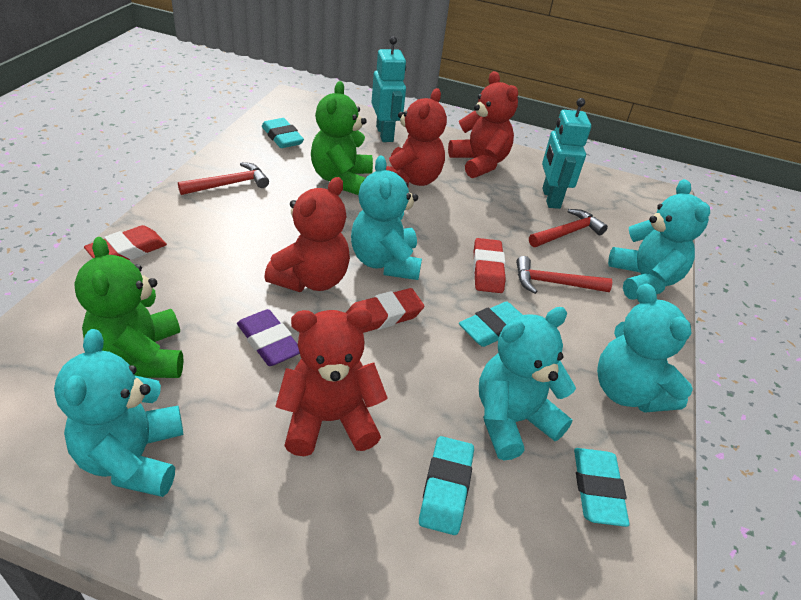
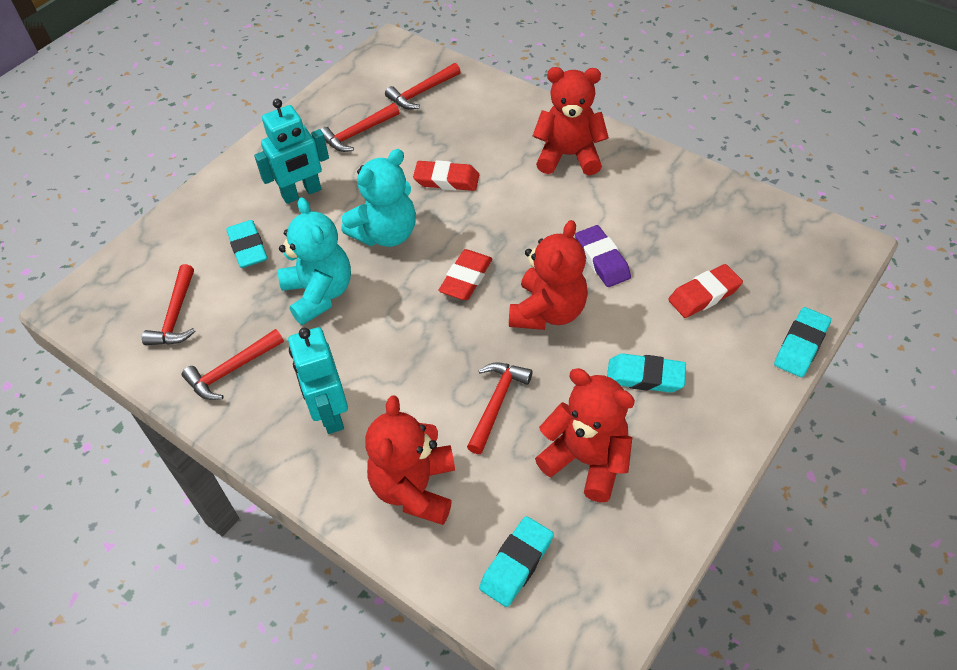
green teddy bear: 2 -> 0
red hammer: 3 -> 5
turquoise teddy bear: 5 -> 2

